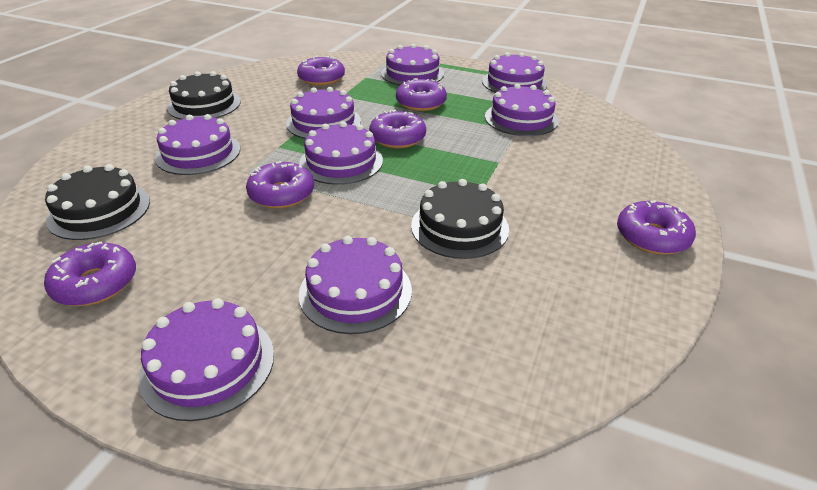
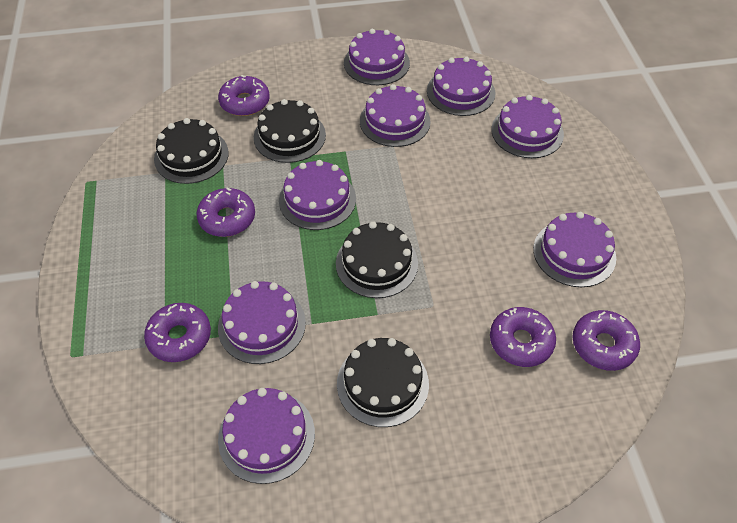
black cake: 3 -> 4
purple donut: 6 -> 5

